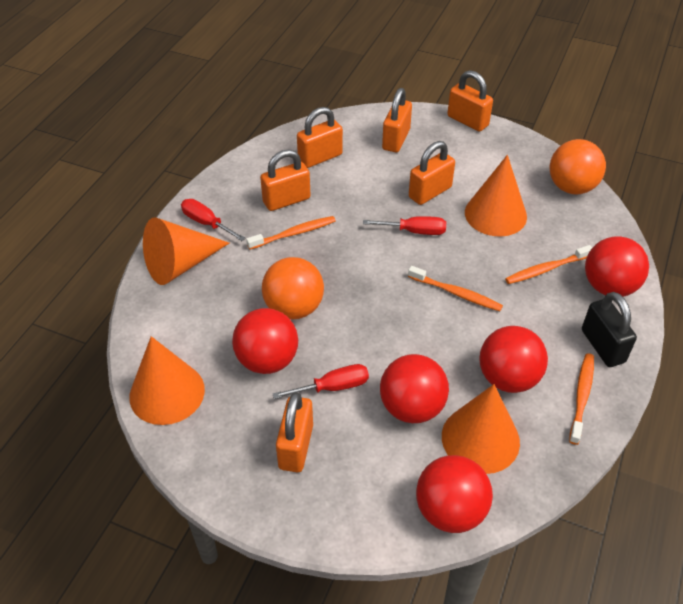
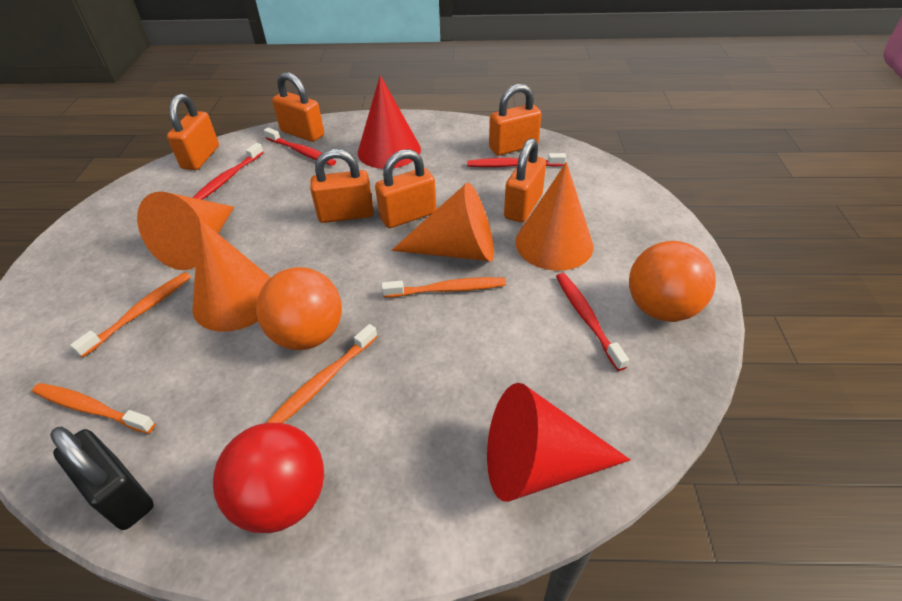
red ball: 5 -> 1
red cone: 0 -> 2
red screwdriver: 3 -> 0
red toothbrush: 0 -> 4

